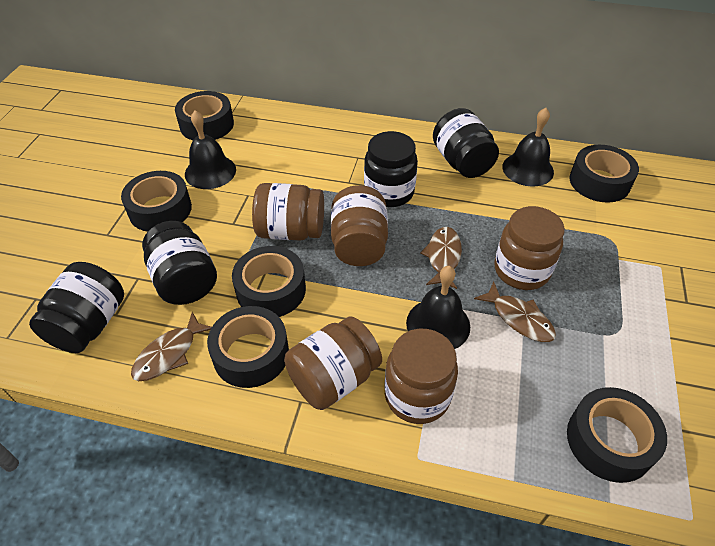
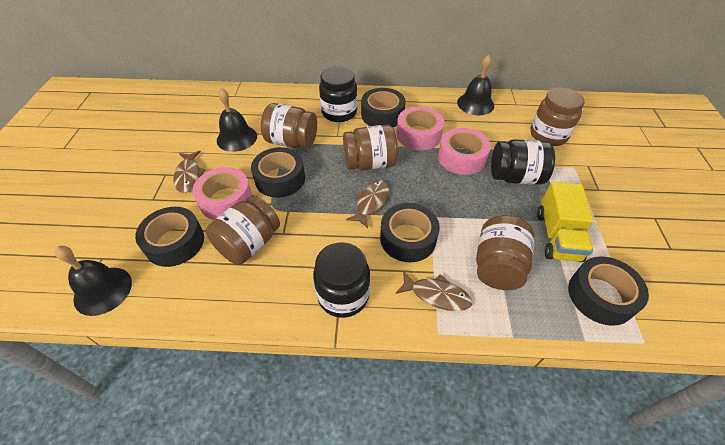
black jar: 4 -> 3
black tape: 6 -> 5
pink tape: 0 -> 3
yellow truck: 0 -> 1

